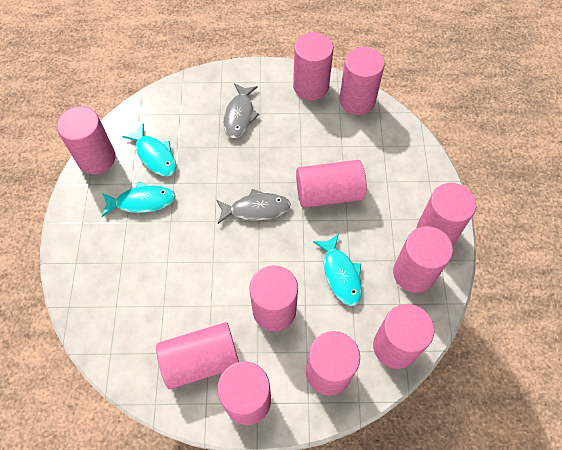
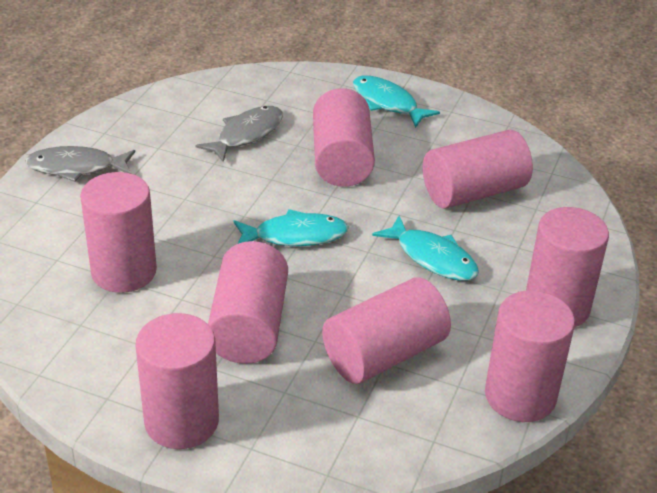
pink cylinder: 11 -> 8

